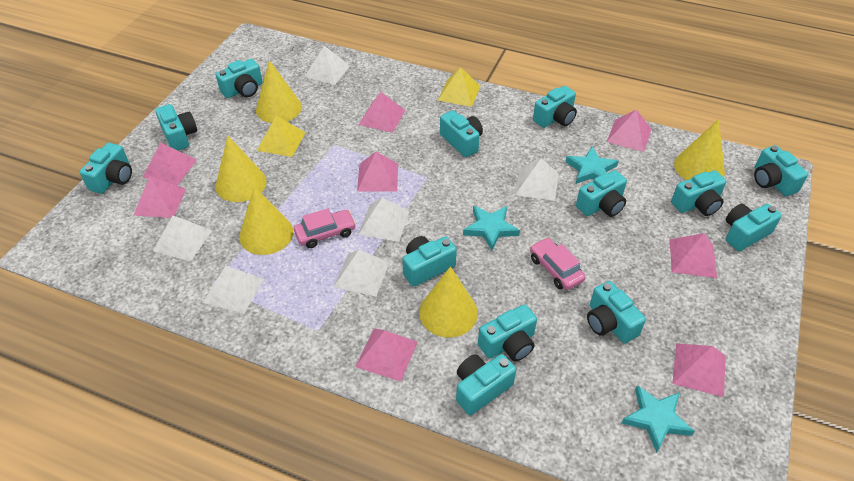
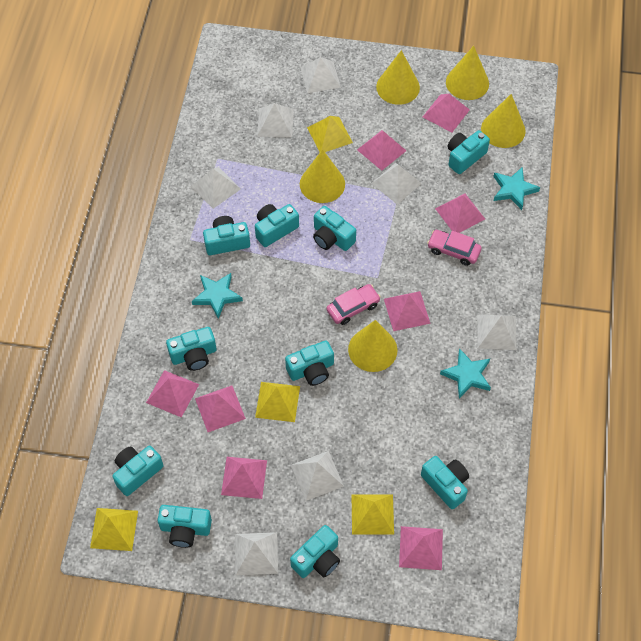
turquoise camera: 13 -> 10
white pyramid: 6 -> 7
yellow pyramid: 2 -> 4

